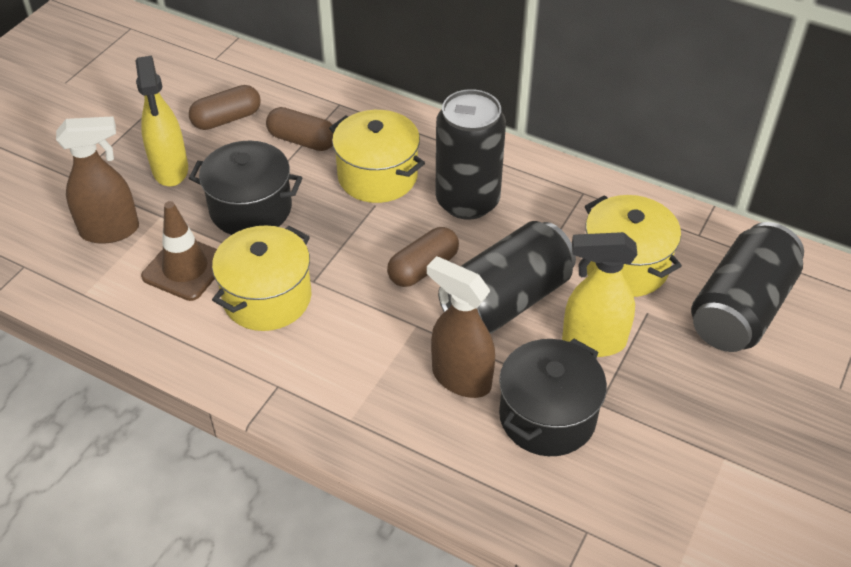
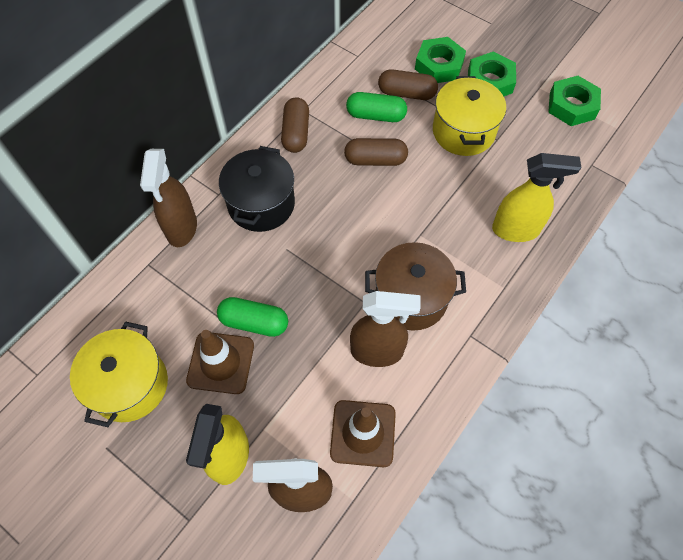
black can: 3 -> 0
black pot: 2 -> 1
brown pot: 0 -> 1
brown spray bottle: 2 -> 3
brown traffic cone: 1 -> 2
green capsule: 0 -> 2
green nut: 0 -> 3
yellow pot: 3 -> 2

